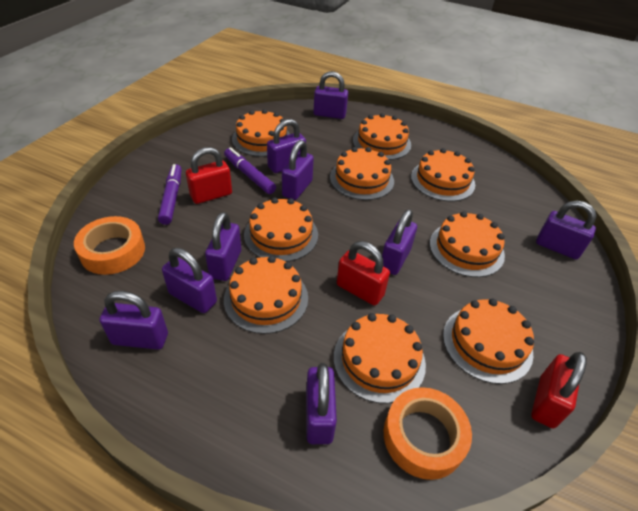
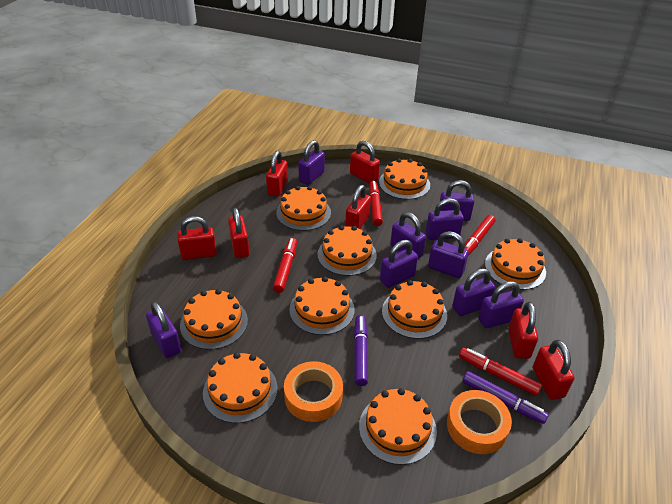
red marker: 0 -> 4
red padlock: 3 -> 7

